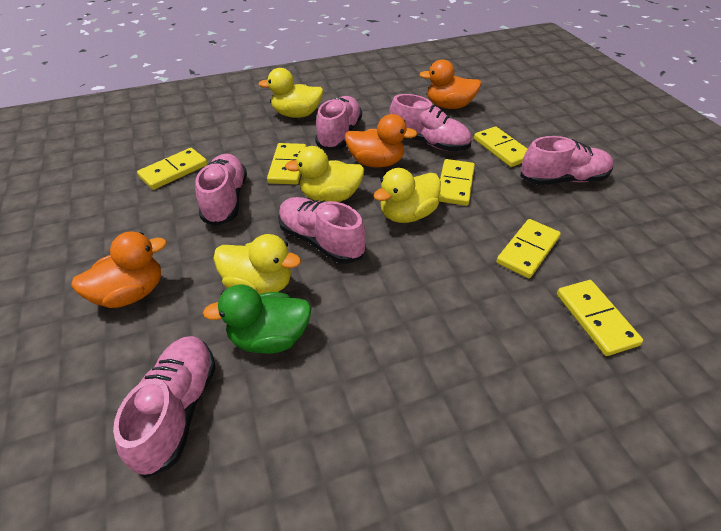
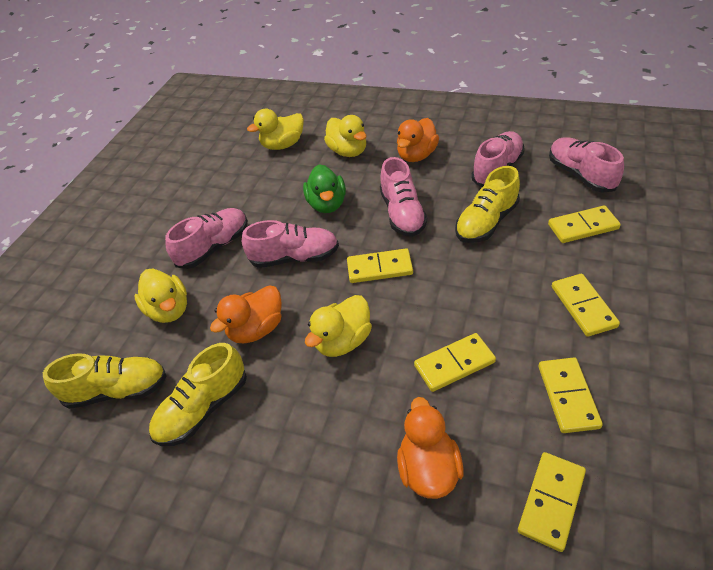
pink shoe: 6 -> 5
yellow shoe: 0 -> 3

